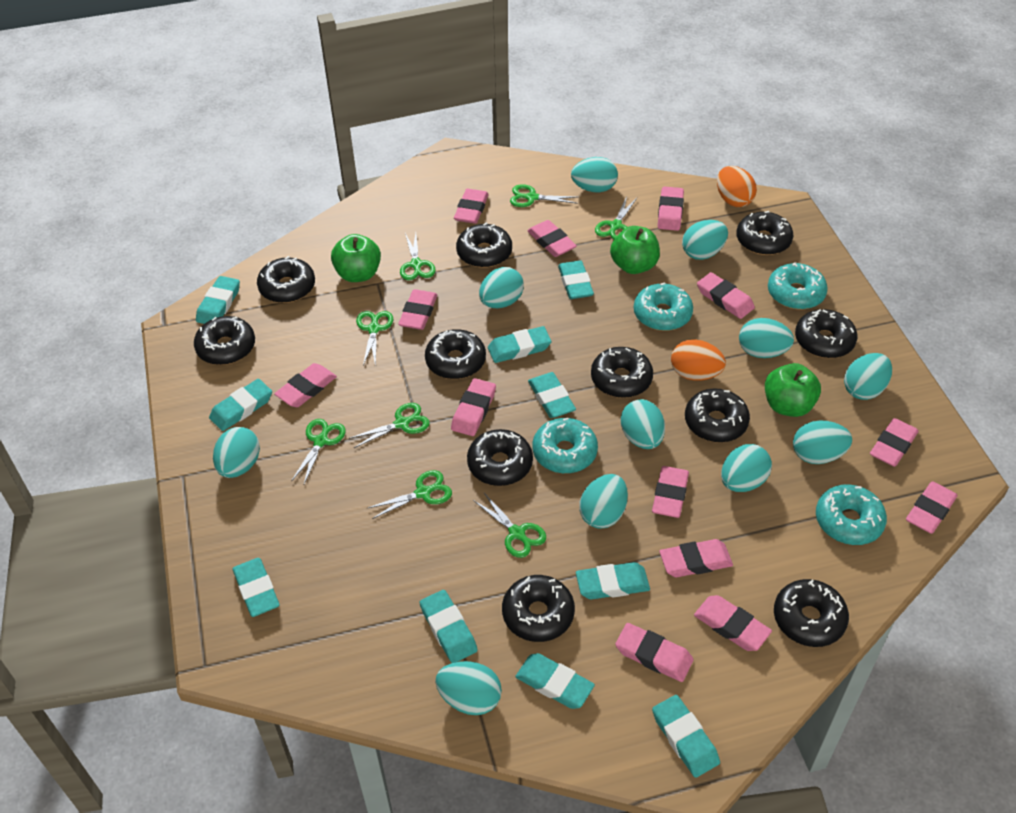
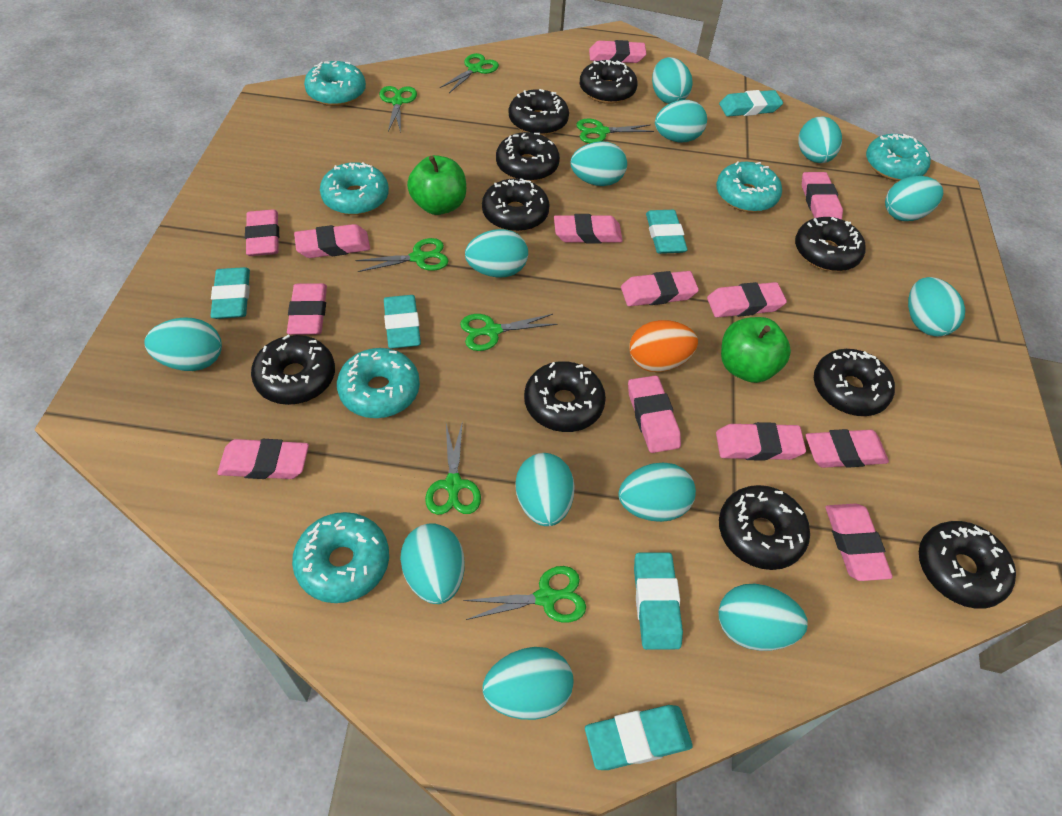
black donut: 11 -> 10
green apple: 3 -> 2
green scissors: 8 -> 7
orange egg: 2 -> 1
turquoise donut: 4 -> 6
turquoise egg: 11 -> 13
turquoise eraser: 10 -> 6

